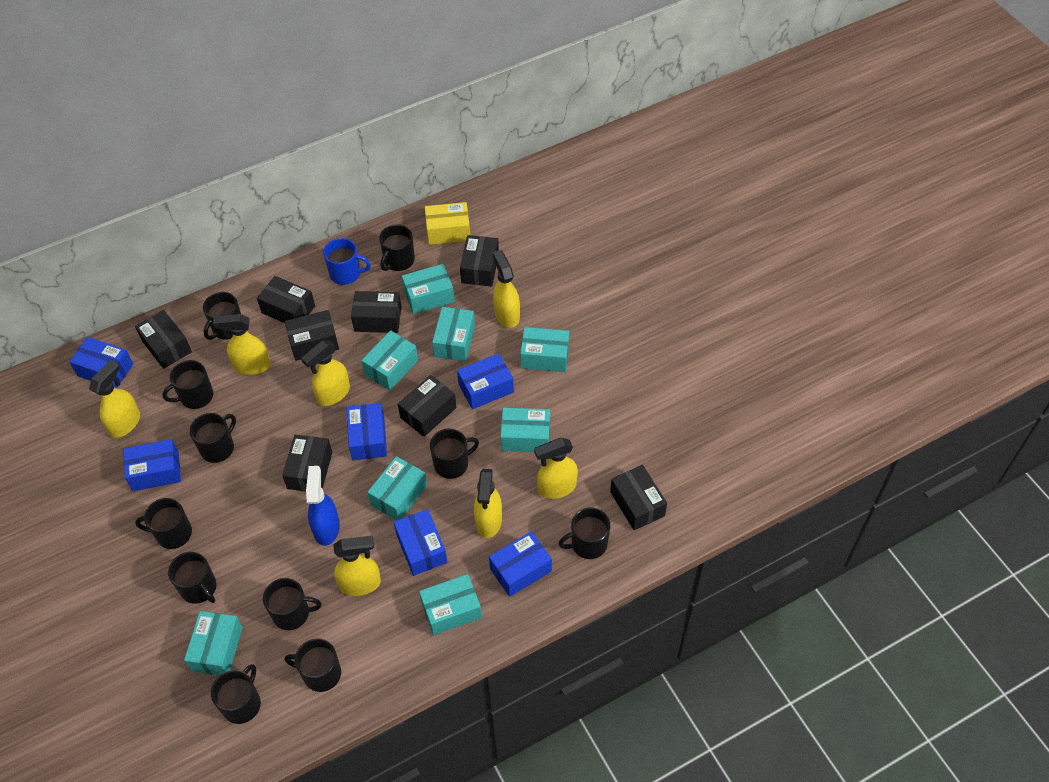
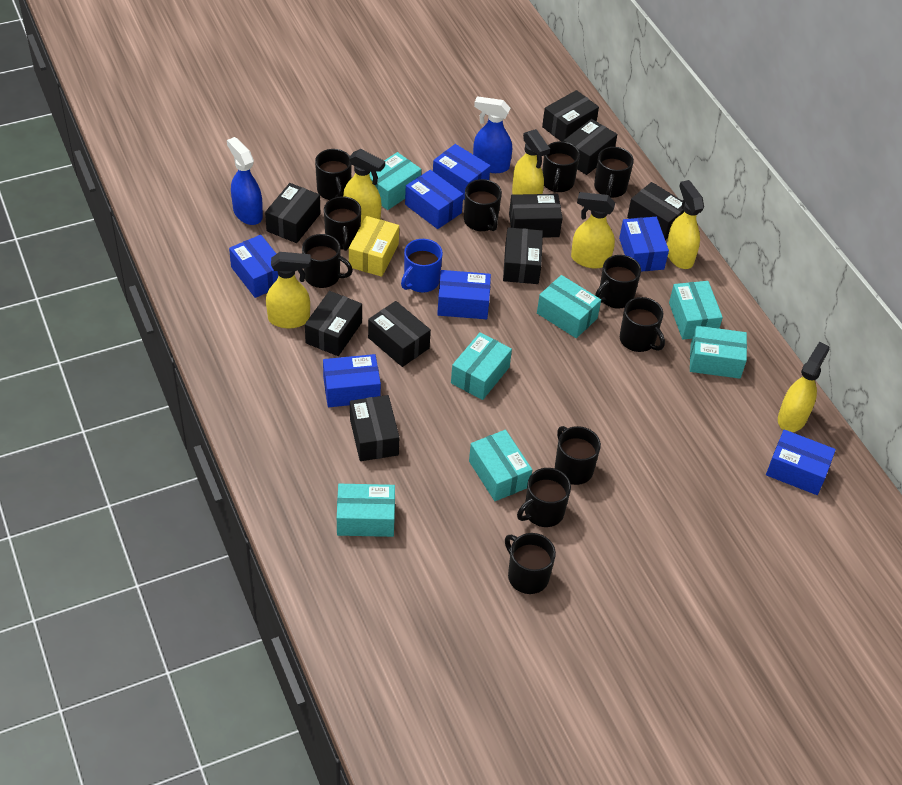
black box: 8 -> 9
blue box: 6 -> 7
blue spray bottle: 1 -> 2
turquoise box: 8 -> 7
yellow spray bottle: 7 -> 6

